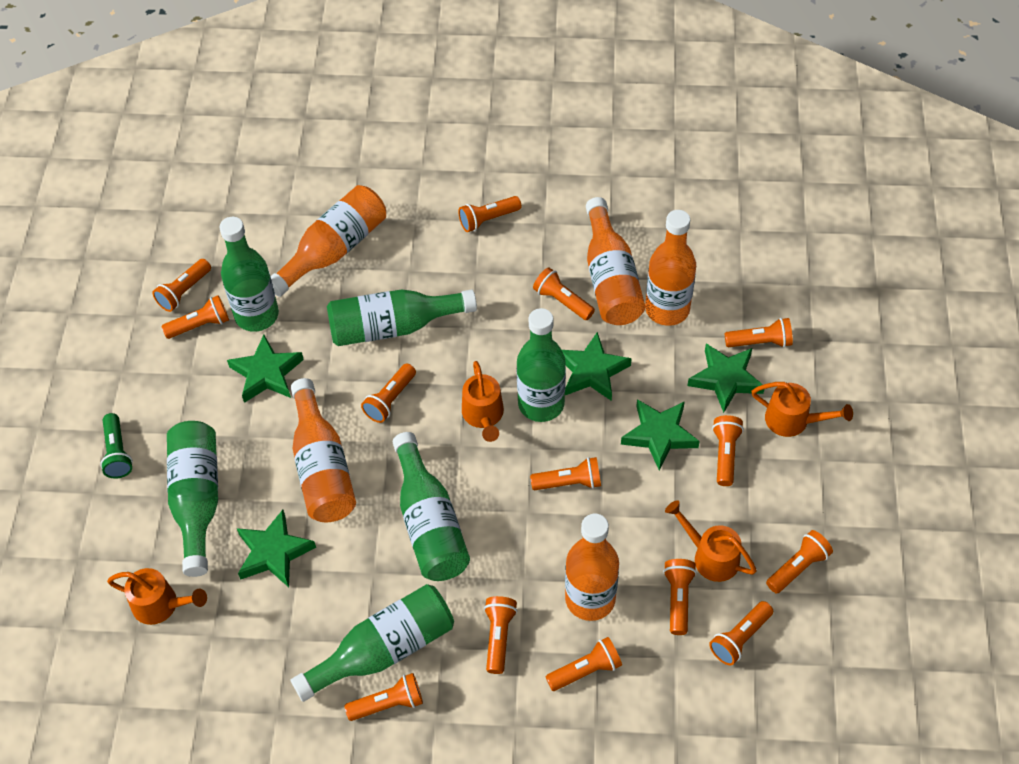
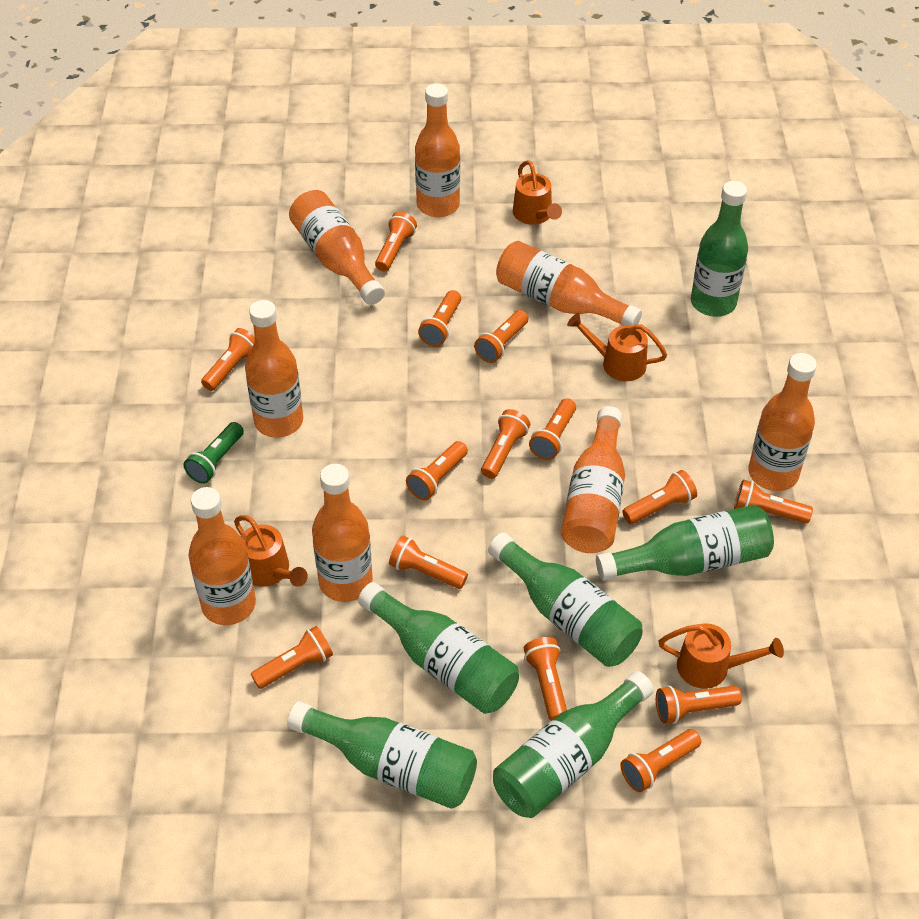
green star: 5 -> 0
orange bottle: 5 -> 8

